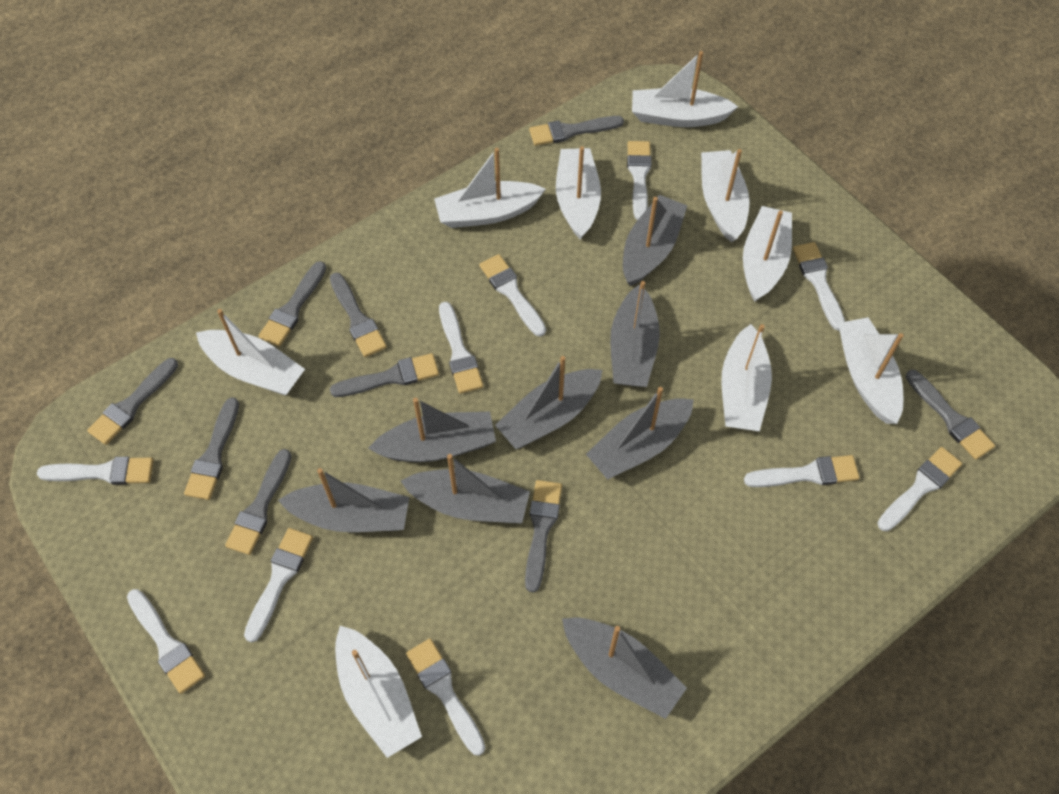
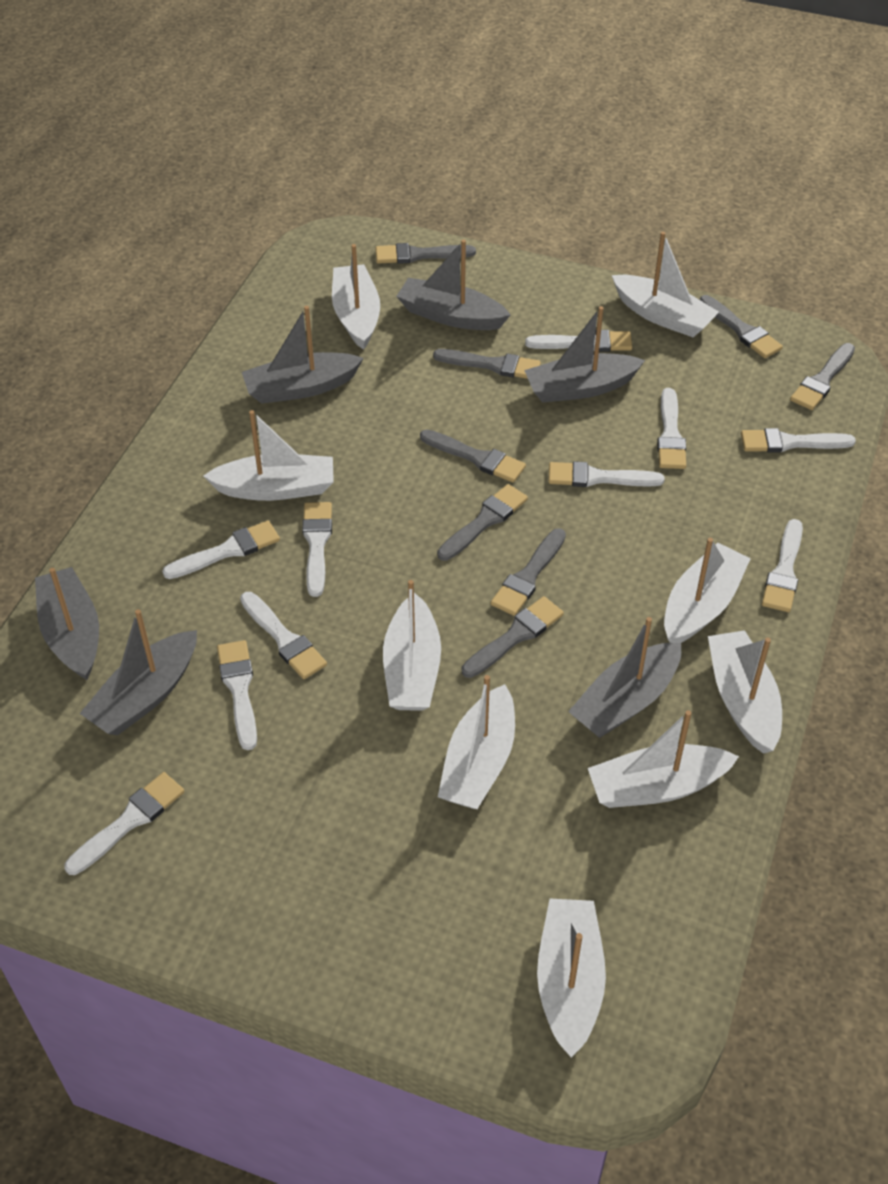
grey boat: 8 -> 6
grey brush: 9 -> 8

